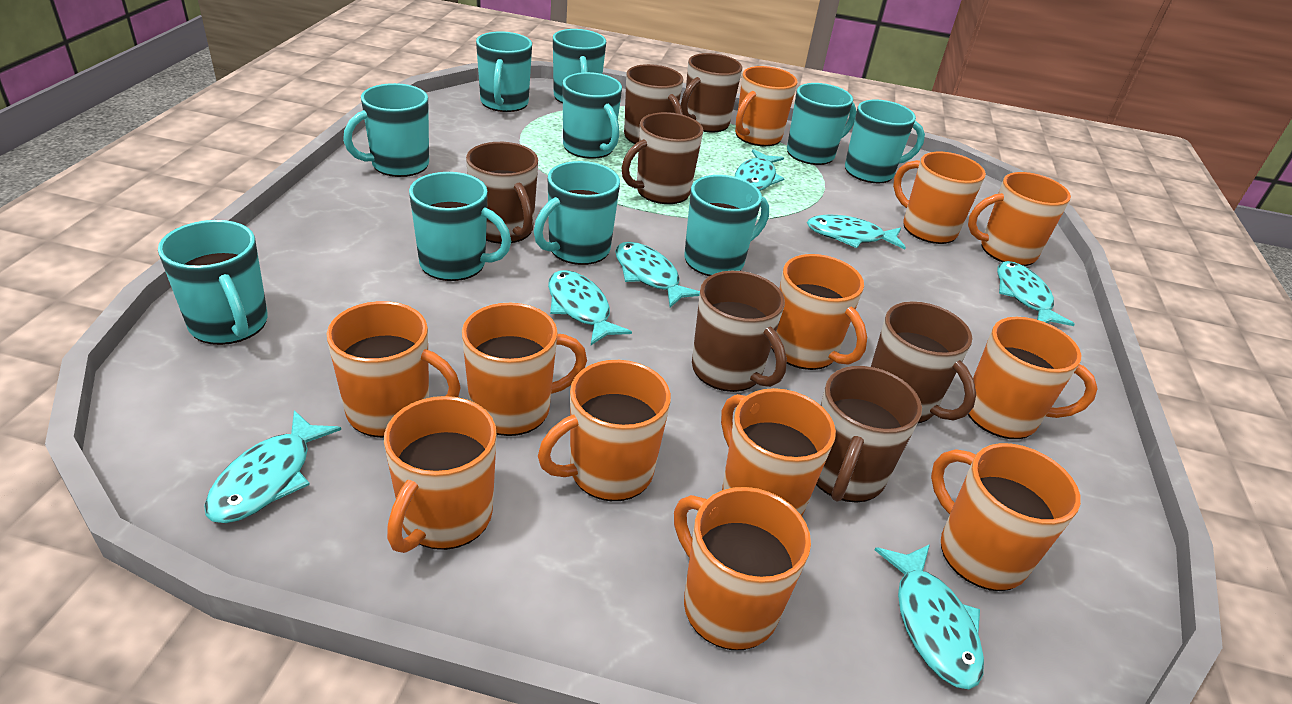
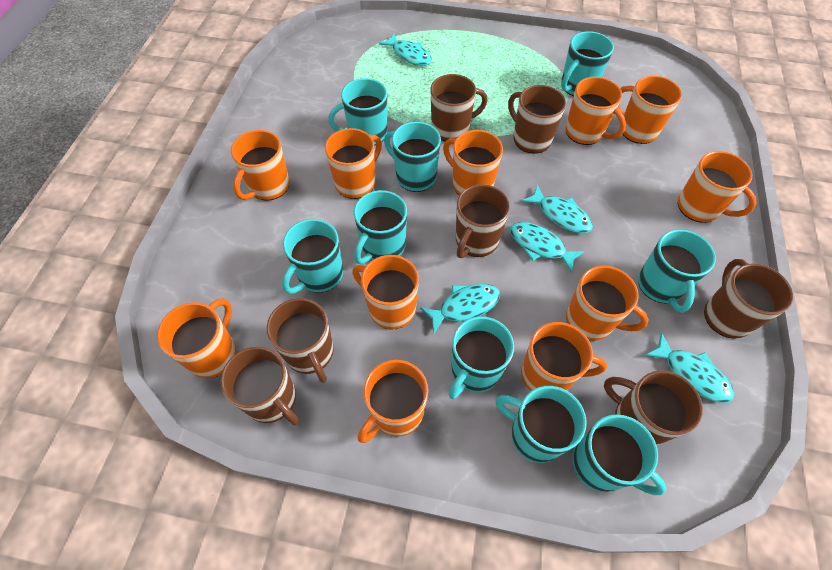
orange mug: 12 -> 11
turquoise fish: 7 -> 5
turquoise mug: 10 -> 9

